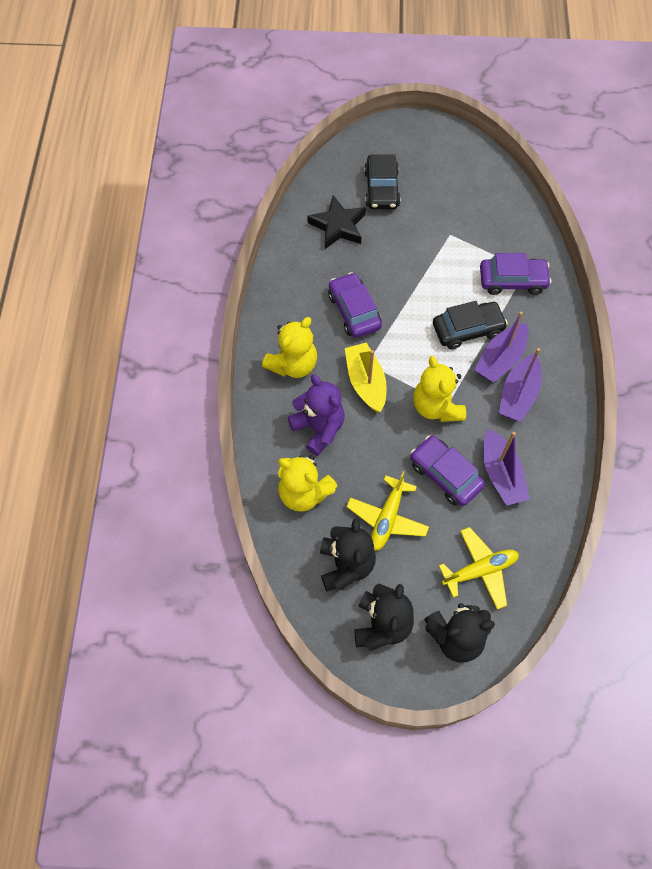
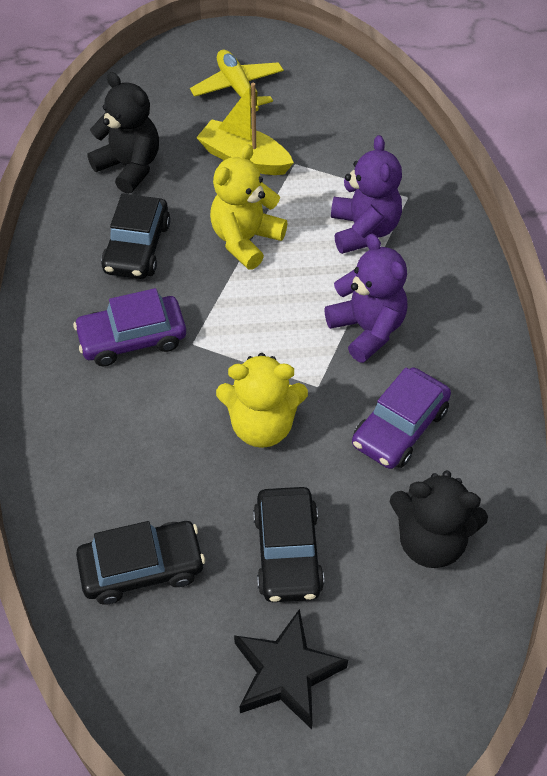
black car: 2 -> 3
black teddy bear: 3 -> 2
purple boat: 3 -> 0
purple car: 3 -> 2
purple teddy bear: 1 -> 2
yellow plane: 2 -> 1
yellow teddy bear: 3 -> 2

